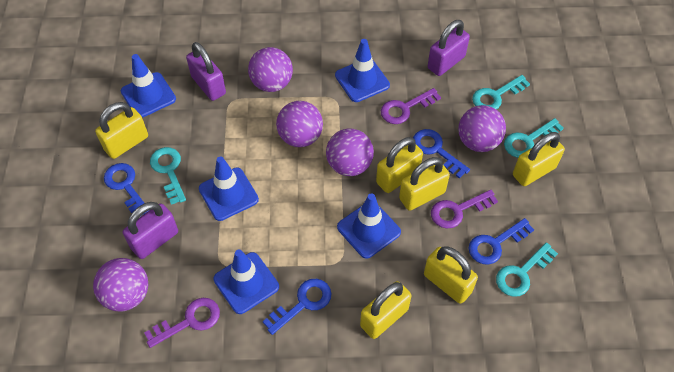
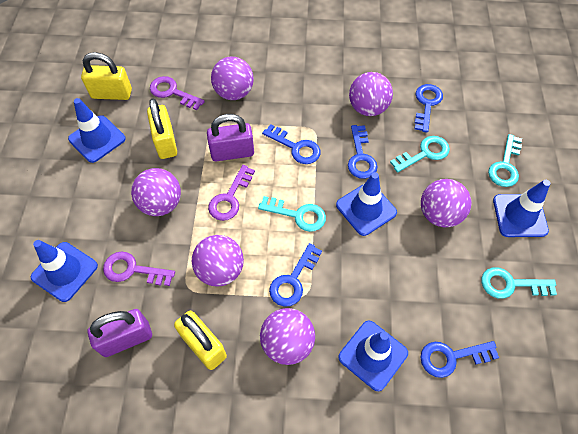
blue key: 4 -> 5
purple ball: 5 -> 6
purple padlock: 3 -> 2
yellow padlock: 6 -> 3

